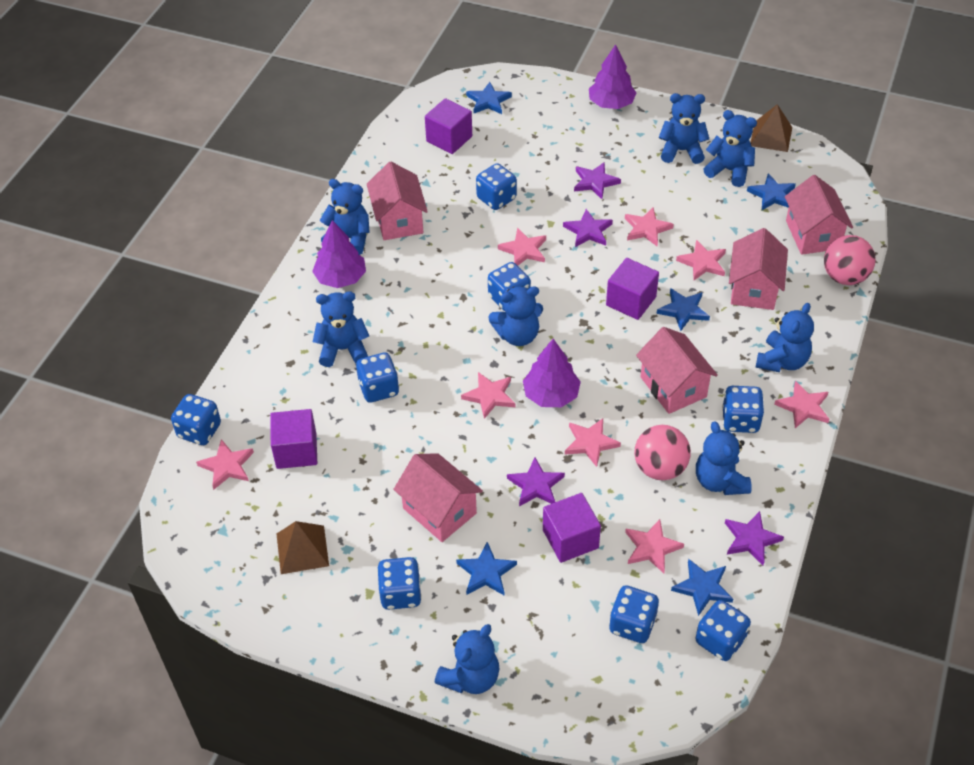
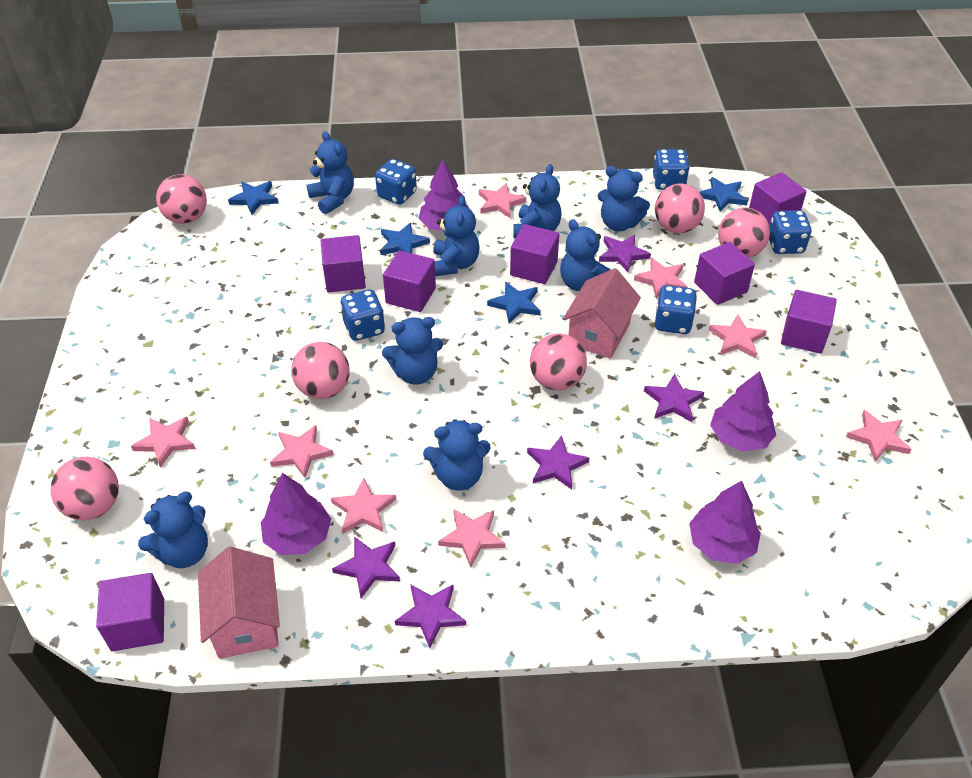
blue dice: 8 -> 5
blue star: 5 -> 4
brown pyramid: 2 -> 0
pink ball: 2 -> 6
pink house: 5 -> 2
purple cube: 4 -> 7
purple star: 4 -> 5
purple tree: 3 -> 4

